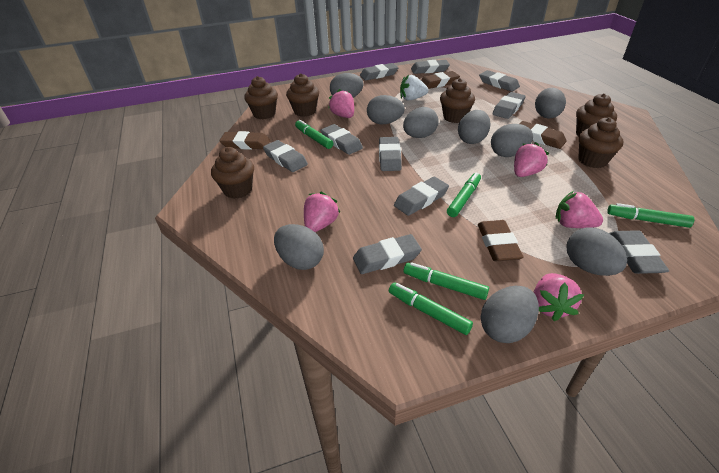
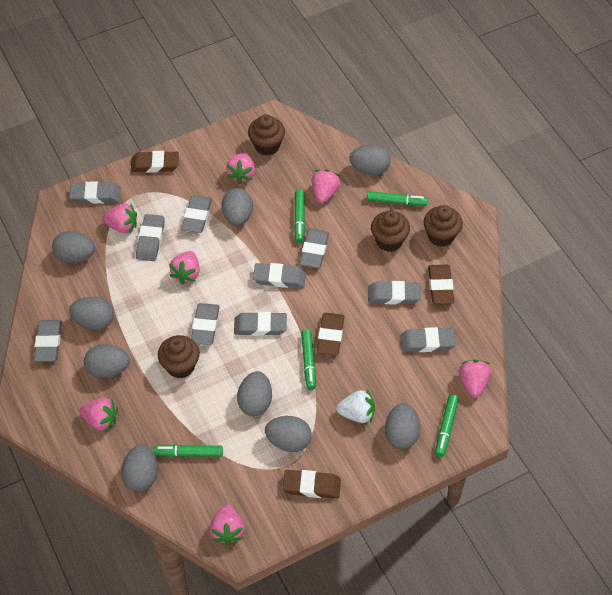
brown cupcake: 6 -> 4
pink strawberry: 5 -> 7

